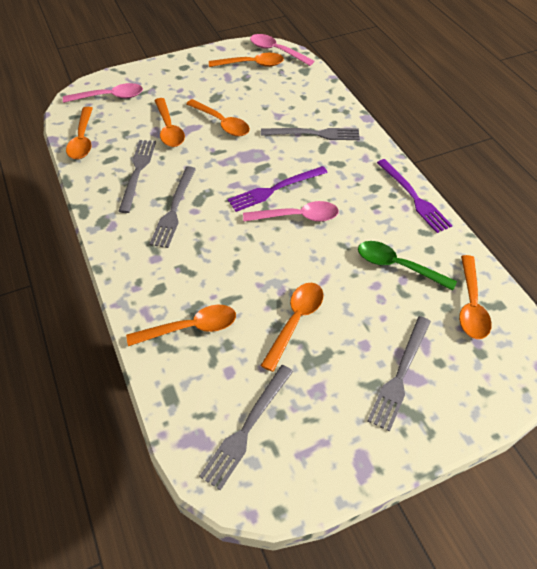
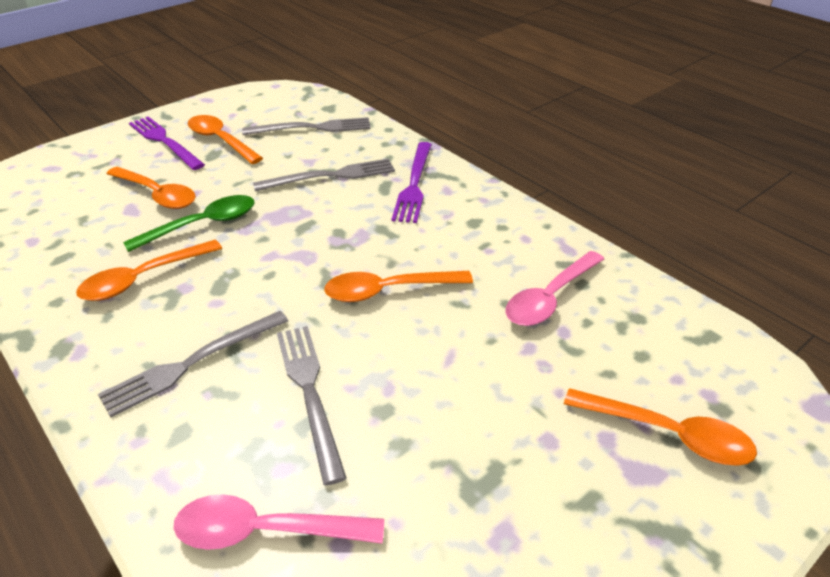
grey fork: 5 -> 4
orange spoon: 7 -> 5
pink spoon: 3 -> 2

